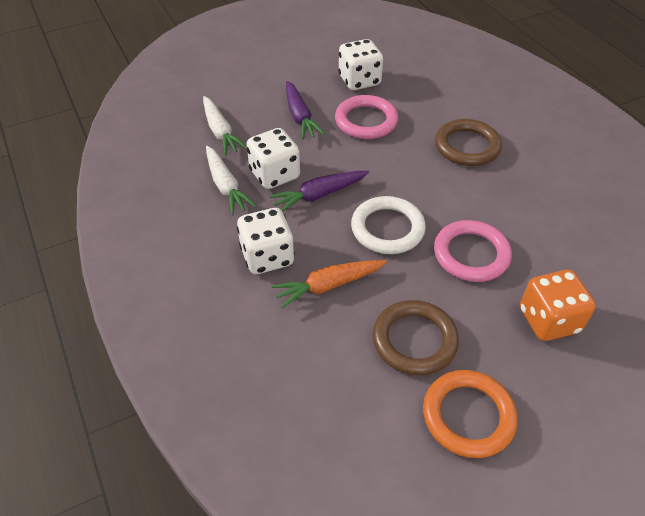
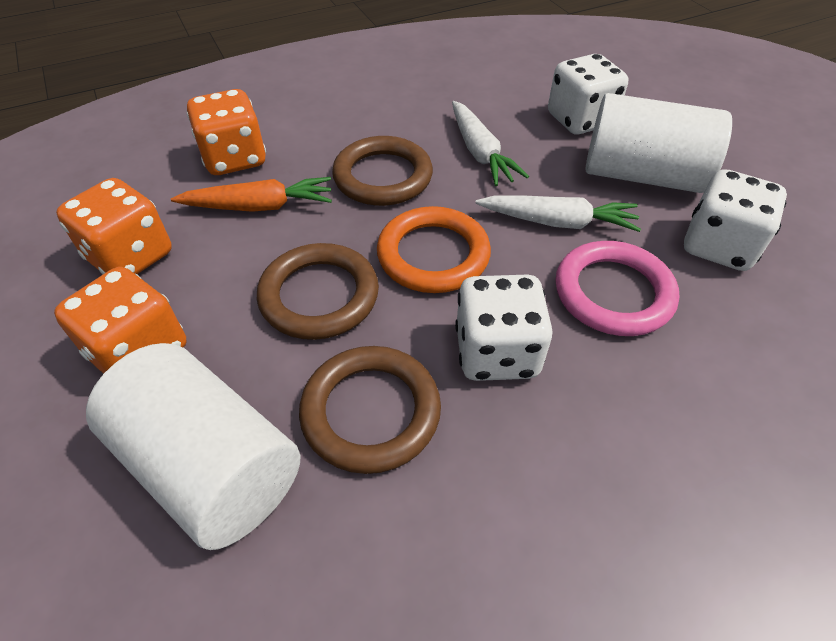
brown ring: 2 -> 3
orange dice: 1 -> 3
pink ring: 2 -> 1
purple carrot: 2 -> 0
white cylinder: 0 -> 2
white ring: 1 -> 0

